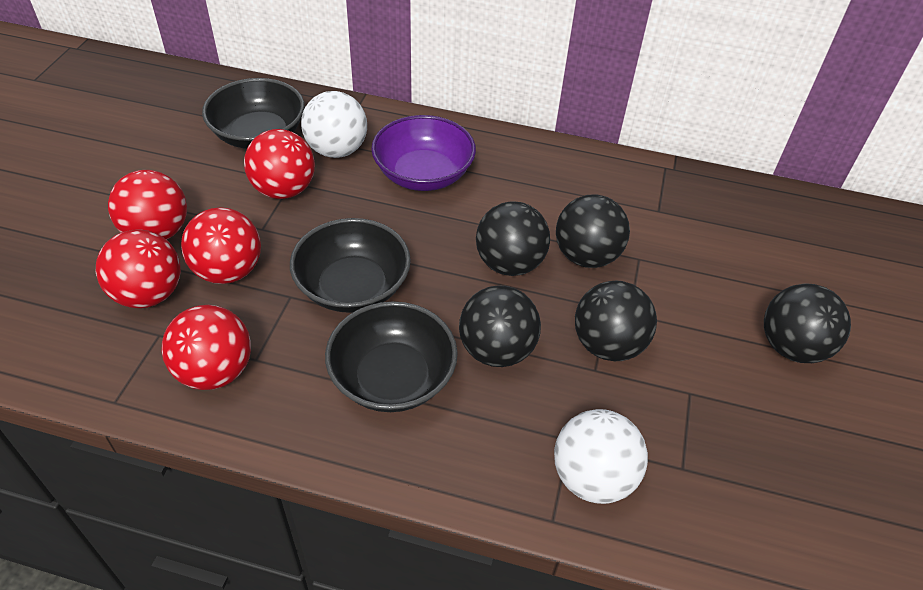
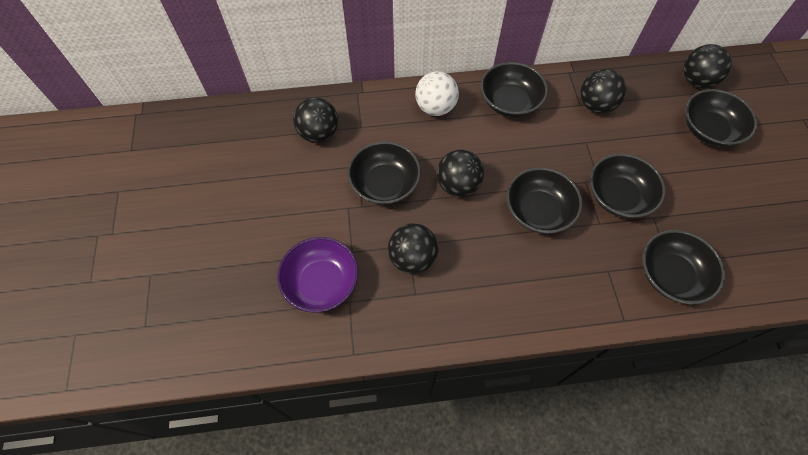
black bowl: 3 -> 6
red ball: 5 -> 0
white ball: 2 -> 1

